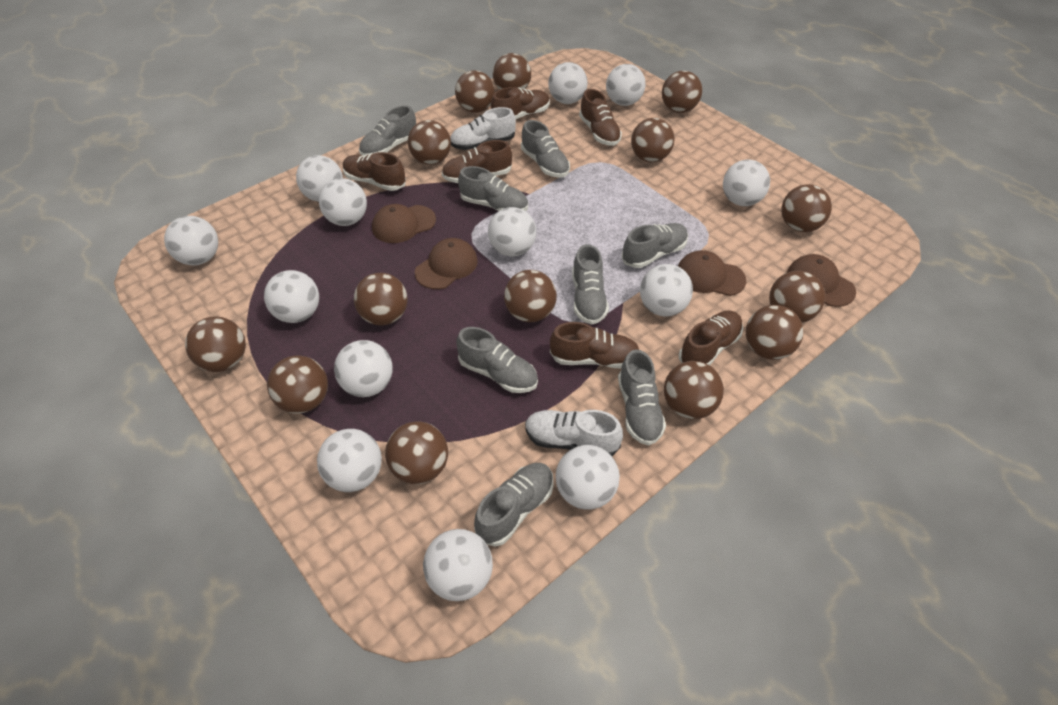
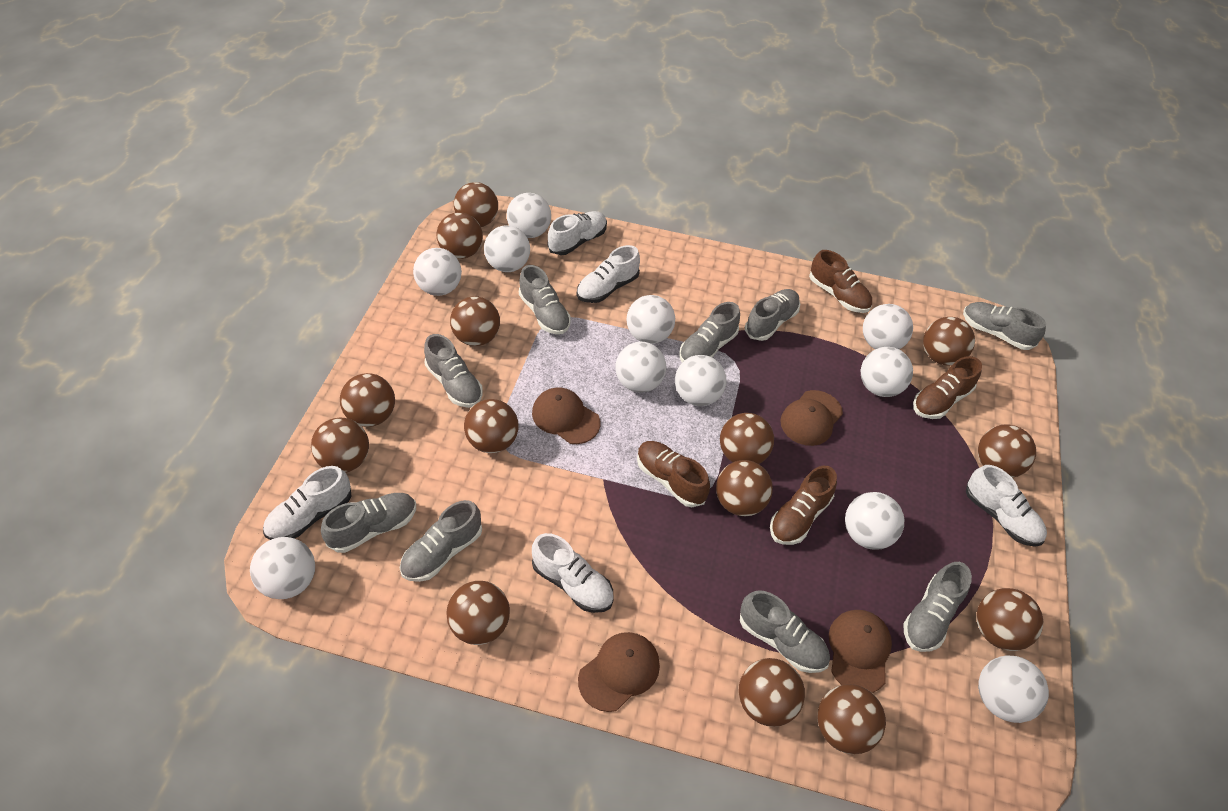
brown shoe: 6 -> 4
grey shoe: 8 -> 9
white ball: 13 -> 11
white shoe: 2 -> 5

